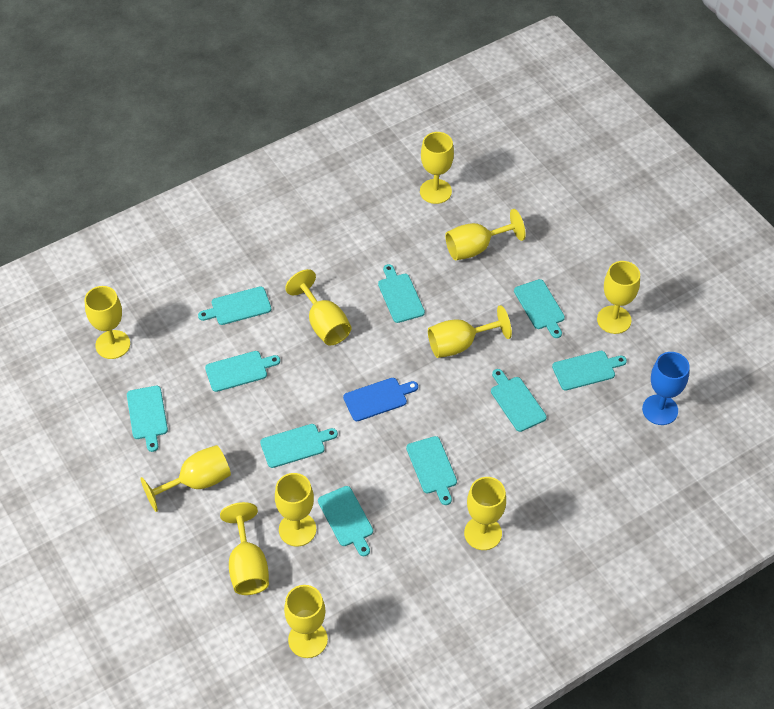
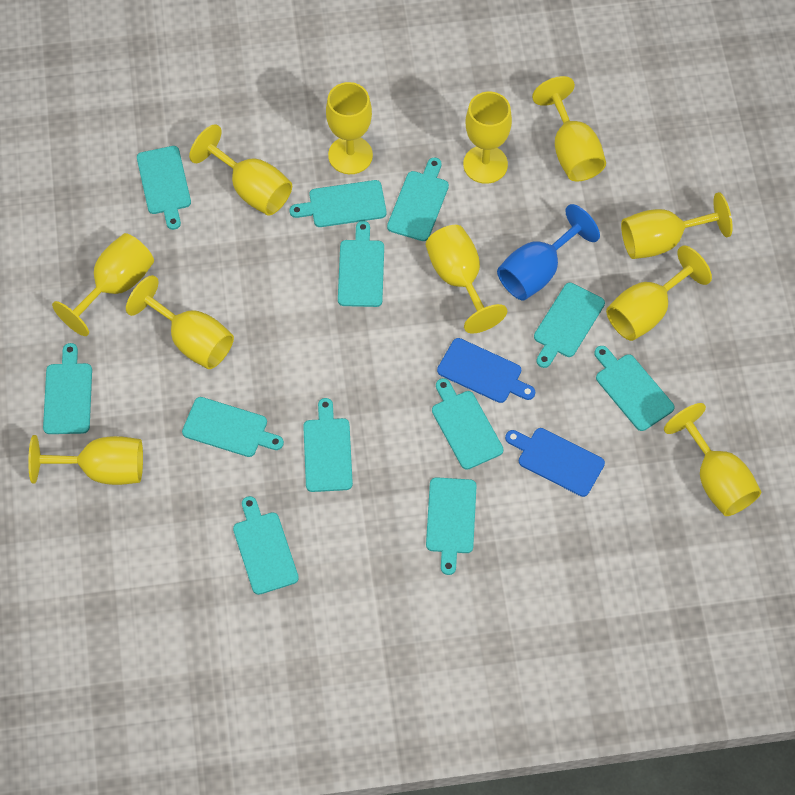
blue cutting board: 1 -> 2
turquoise cutting board: 10 -> 12

